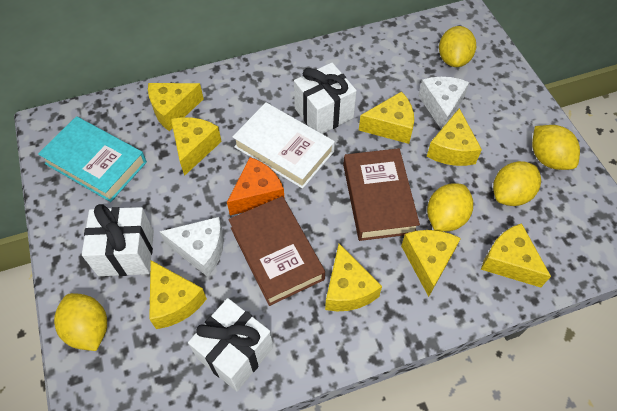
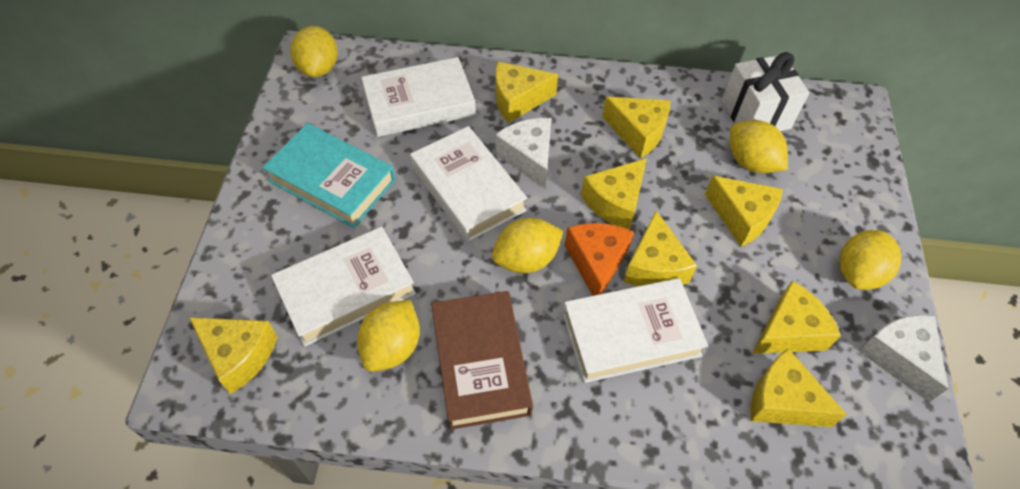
brown book: 2 -> 1
white book: 1 -> 4
white gift: 3 -> 1

